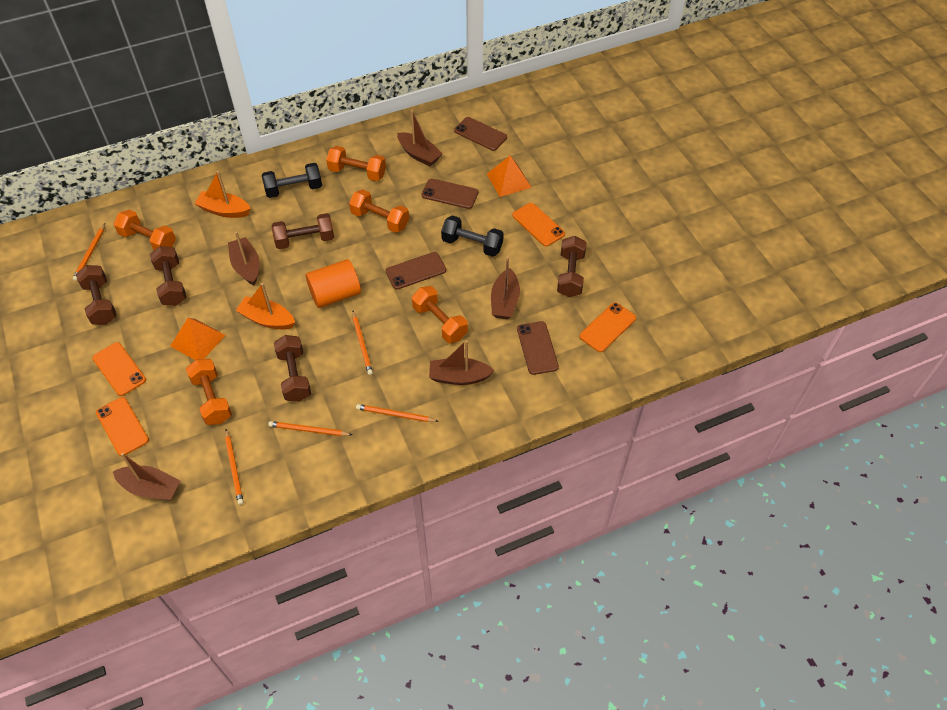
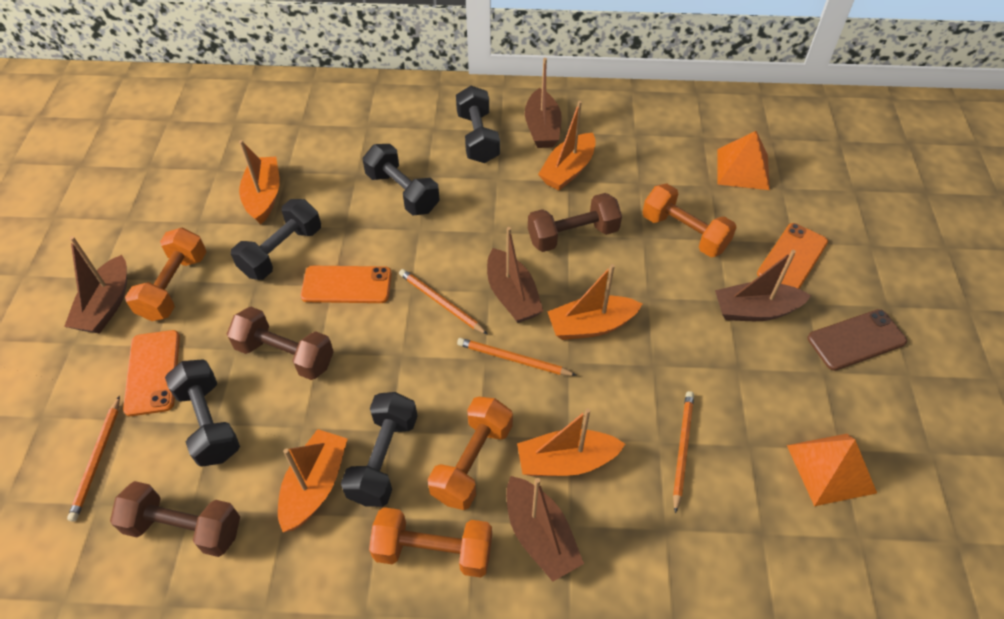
black dumbbell: 2 -> 5
brown dumbbell: 5 -> 3
brown phone: 4 -> 1
orange boat: 2 -> 5
orange cylinder: 1 -> 0
orange dumbbell: 5 -> 4
orange pencil: 5 -> 4
orange phone: 4 -> 3

